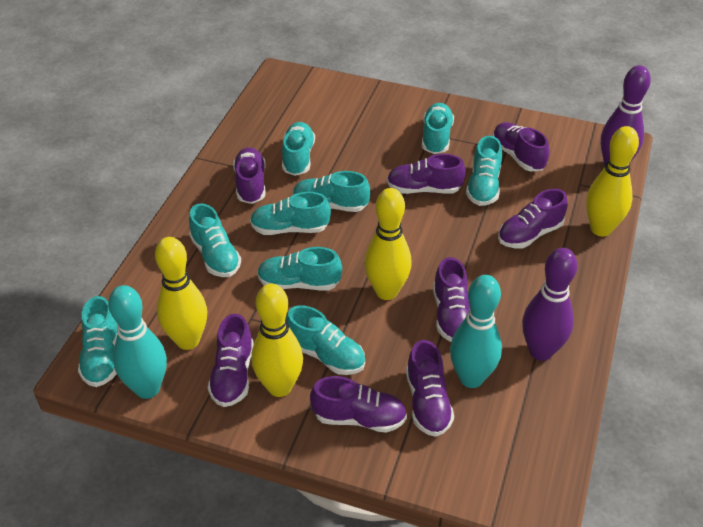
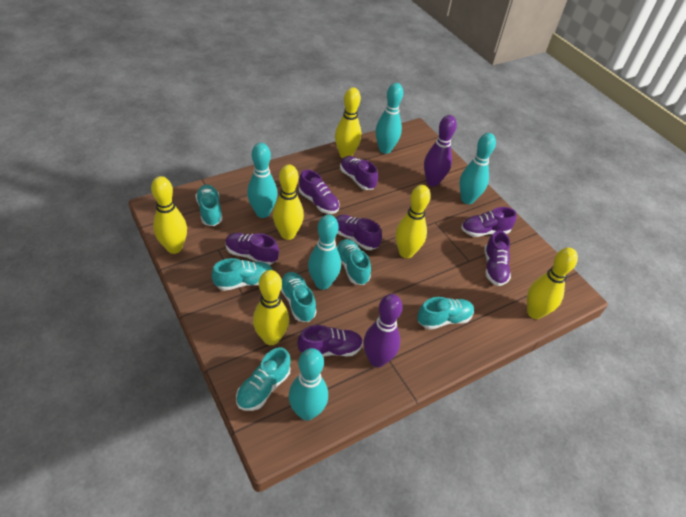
purple shoe: 8 -> 7
turquoise bowling pin: 2 -> 5
turquoise shoe: 9 -> 6
yellow bowling pin: 4 -> 6

